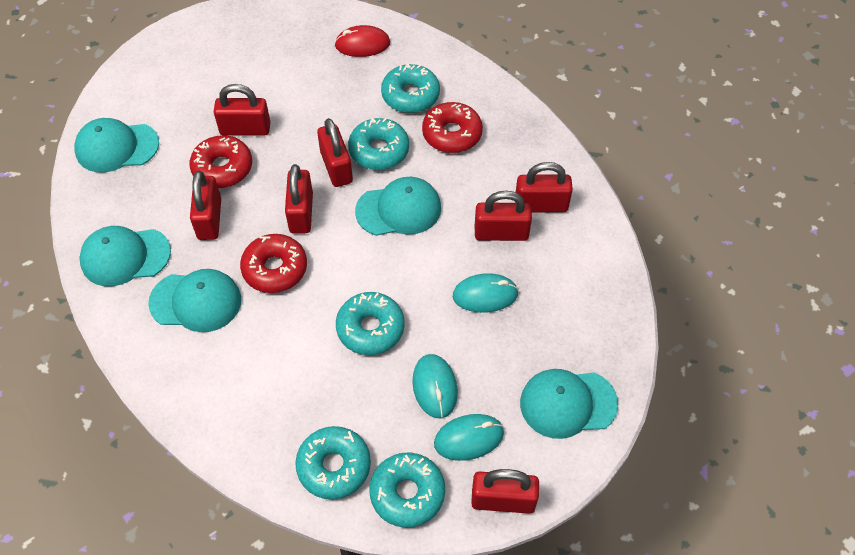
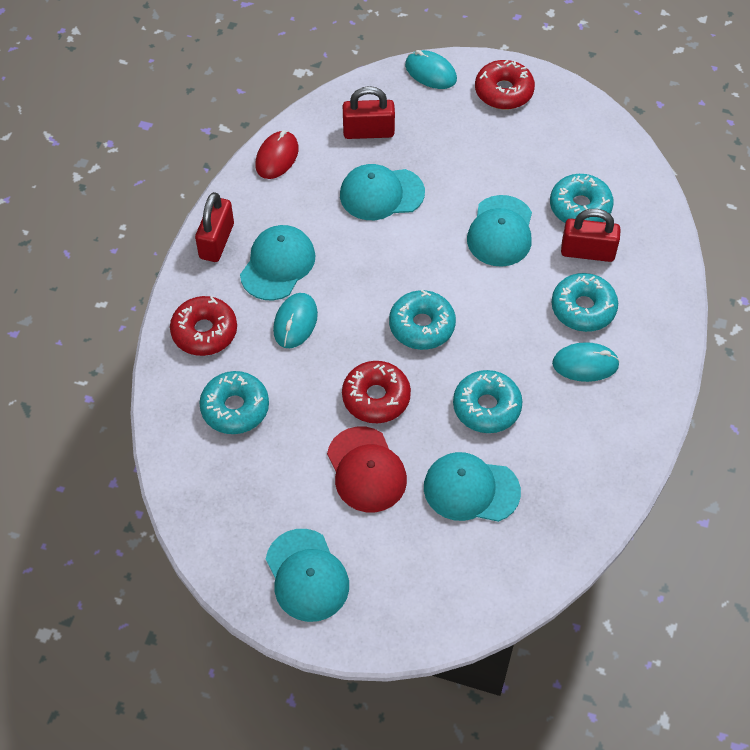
red cap: 0 -> 1
red padlock: 7 -> 3

